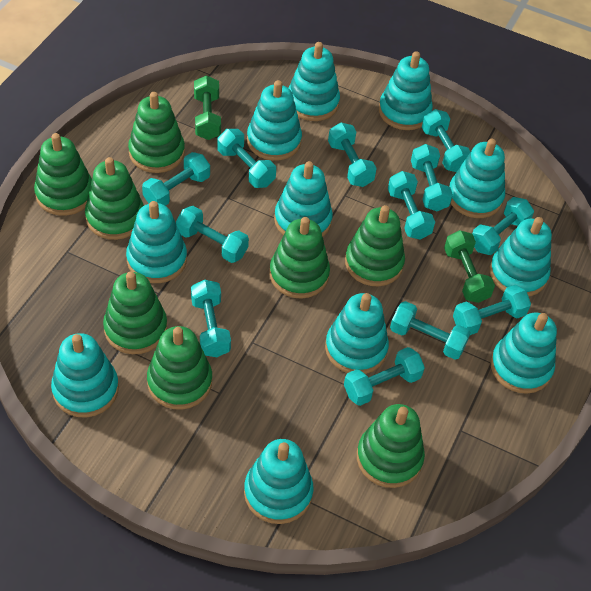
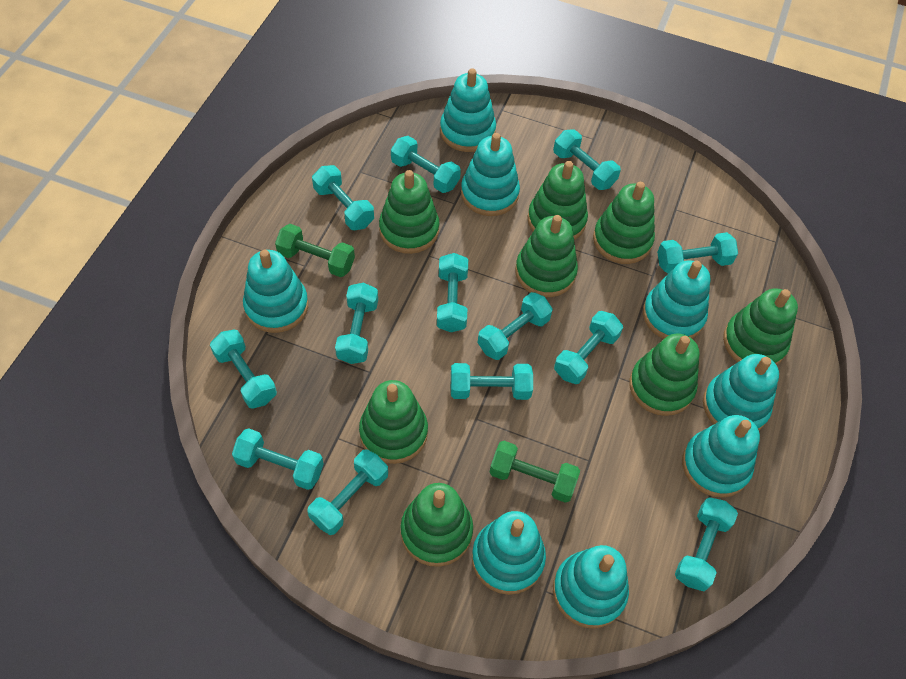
turquoise dumbbell: 12 -> 13
turquoise stacking toy: 11 -> 8

